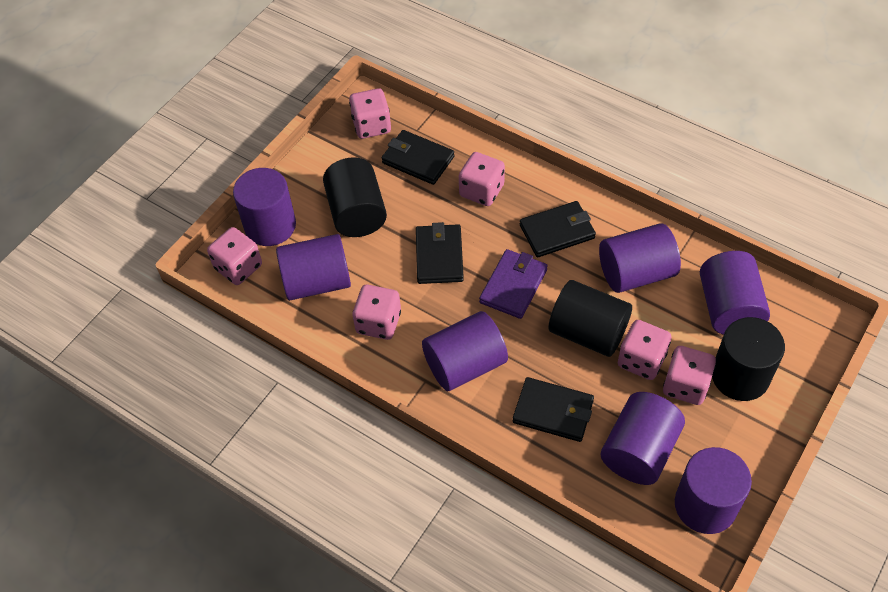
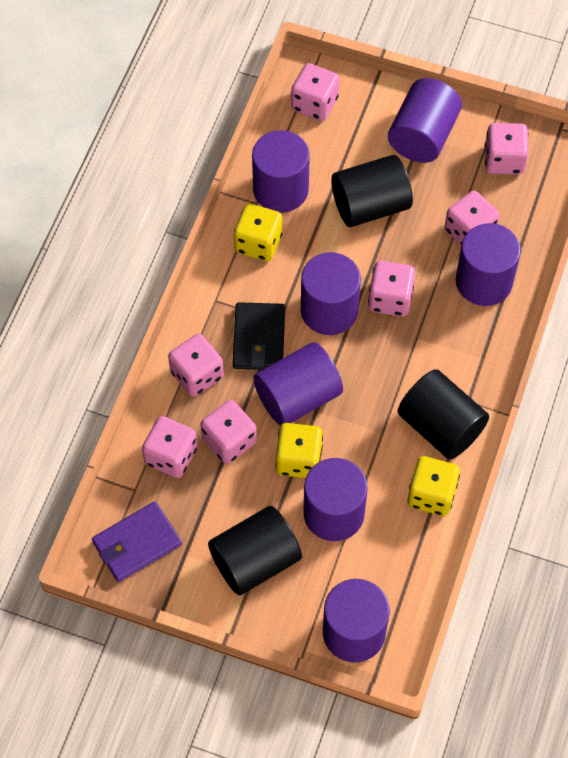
black wallet: 4 -> 1
pink dice: 6 -> 7
yellow dice: 0 -> 3

